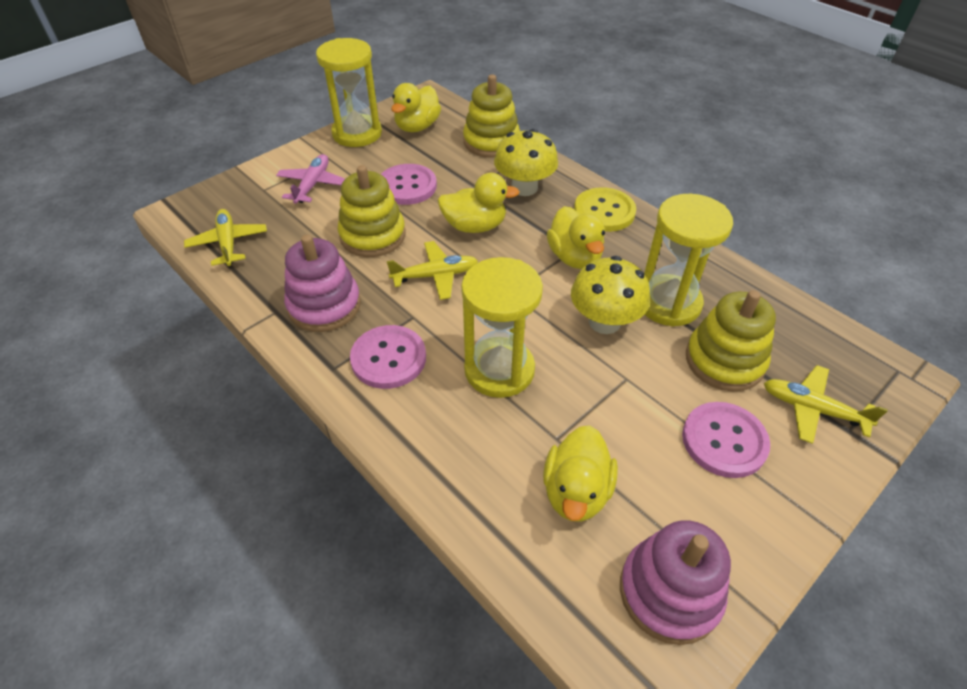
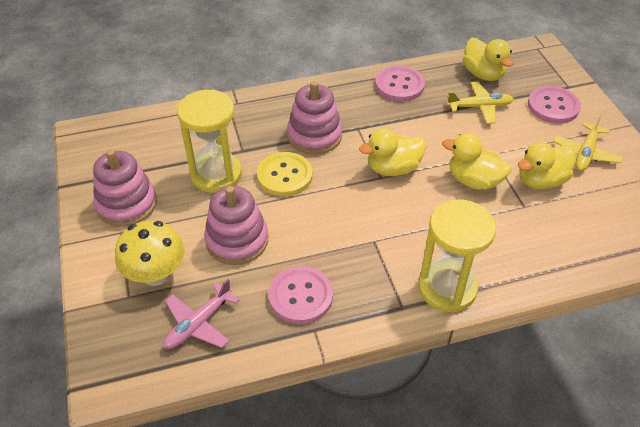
pink stacking toy: 2 -> 3
yellow hourglass: 3 -> 2
yellow mushroom: 2 -> 1
yellow plane: 3 -> 2
yellow stacking toy: 3 -> 0

